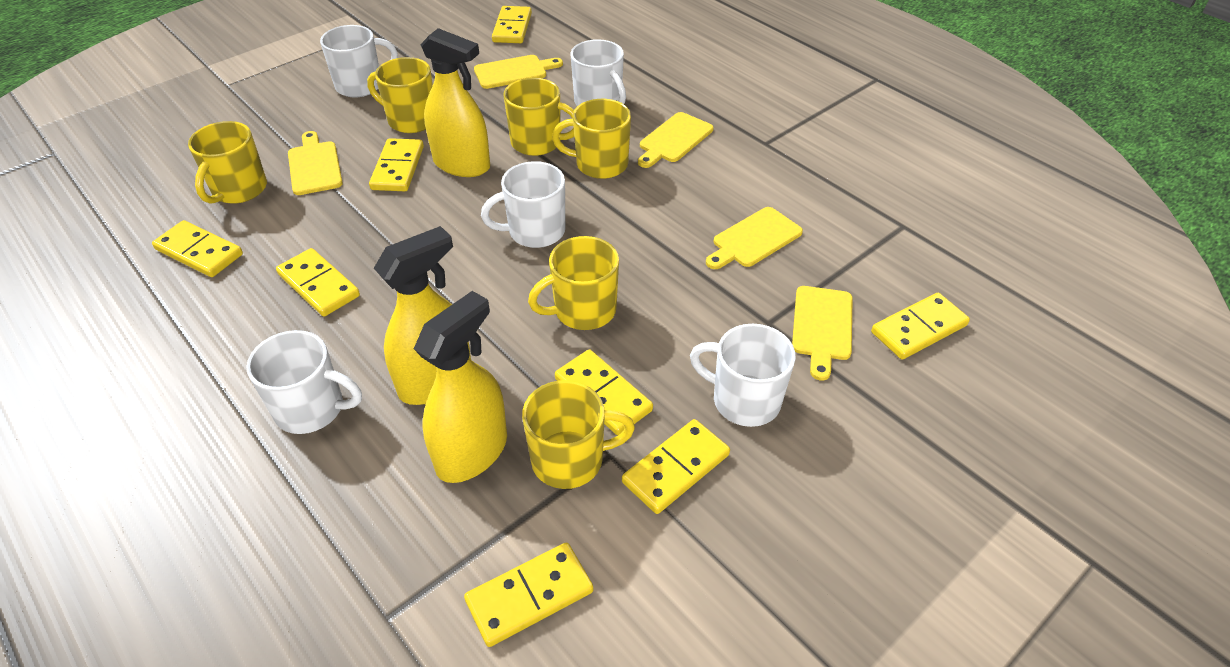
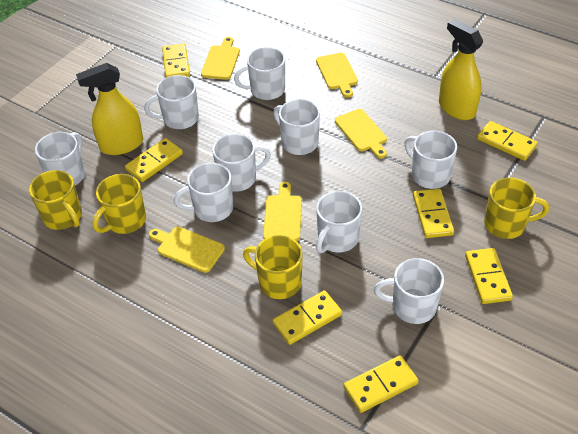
white mug: 5 -> 9
yellow domino: 8 -> 7
yellow mug: 6 -> 4
yellow spray bottle: 3 -> 2

